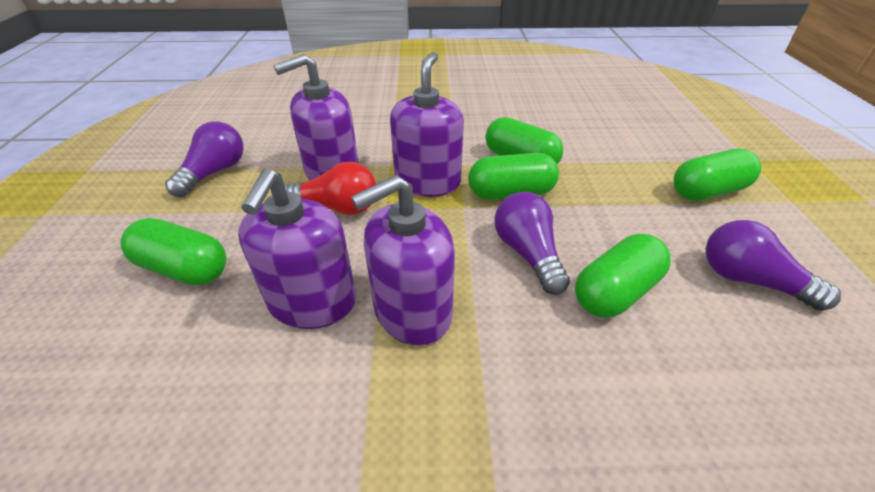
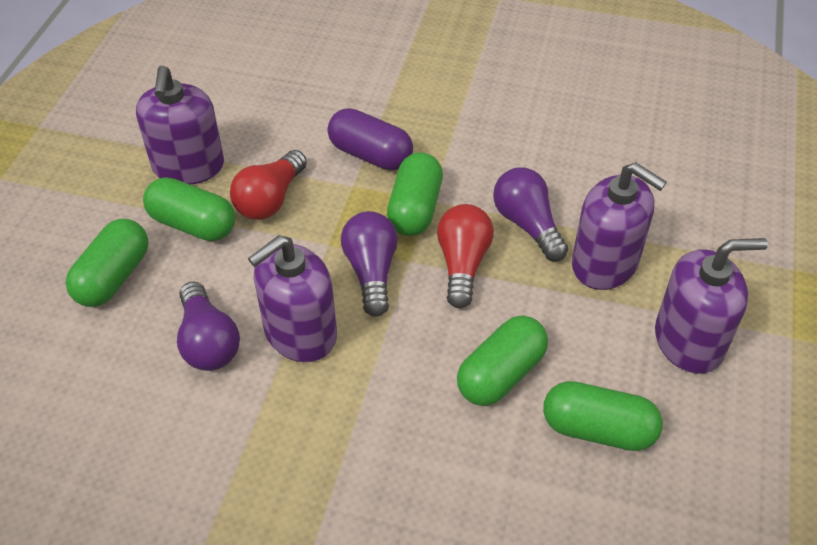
purple capsule: 0 -> 1
red light bulb: 1 -> 2

